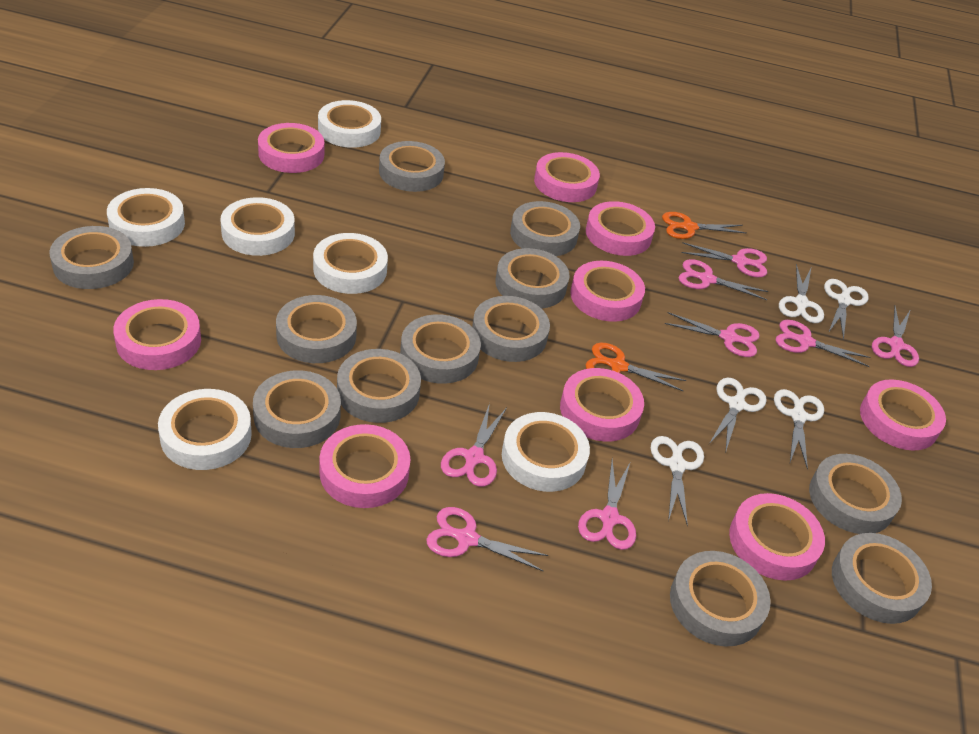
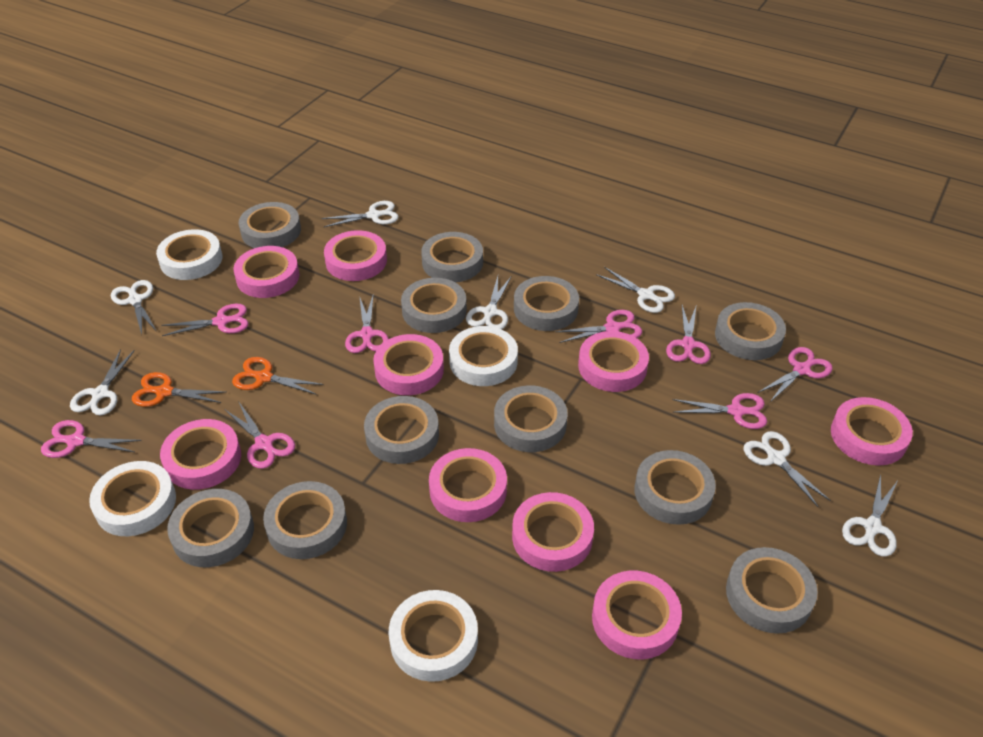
grey tape: 12 -> 11
white scissors: 5 -> 7
white tape: 6 -> 4

